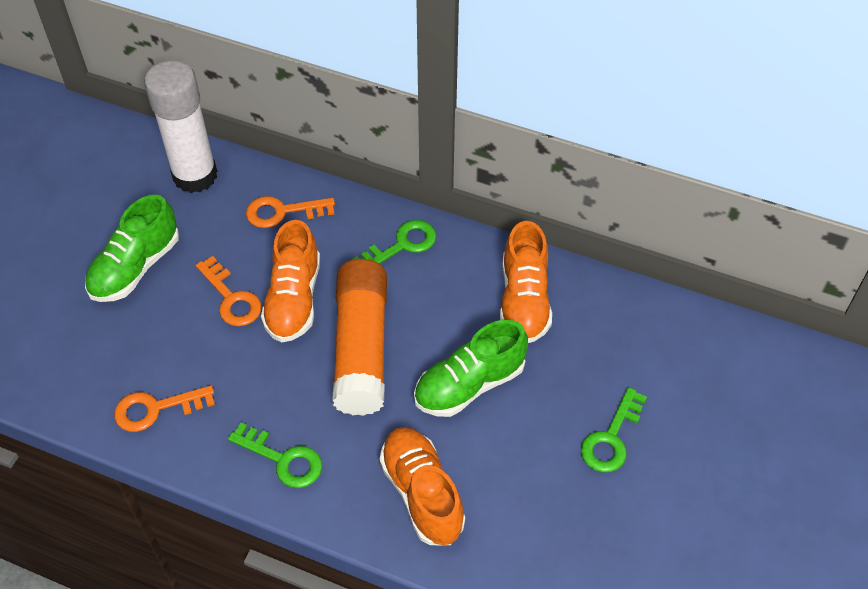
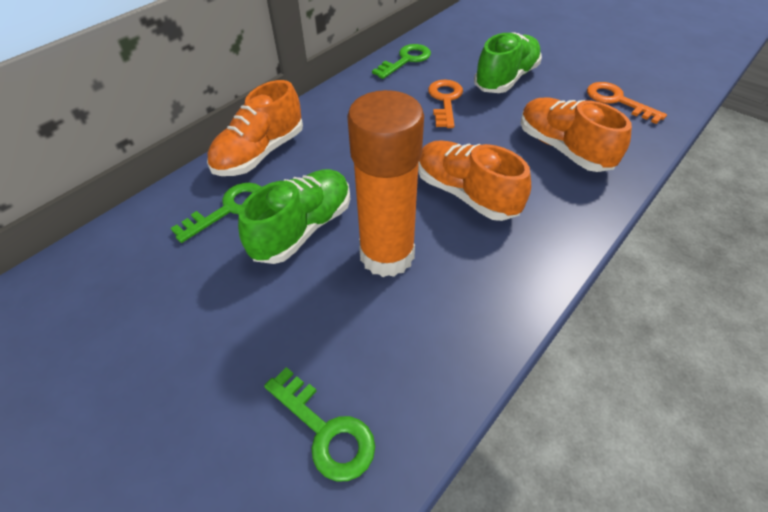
orange key: 3 -> 2
white glue stick: 1 -> 0

